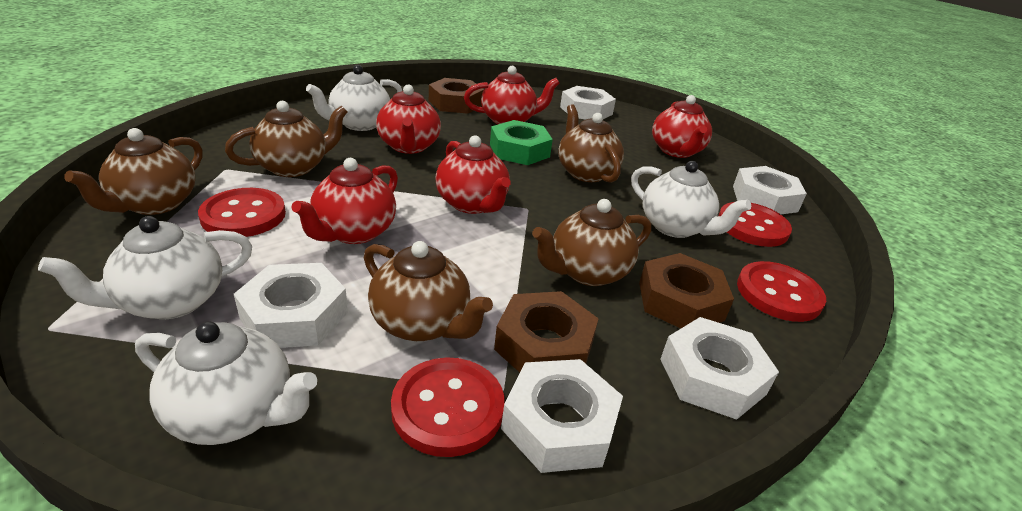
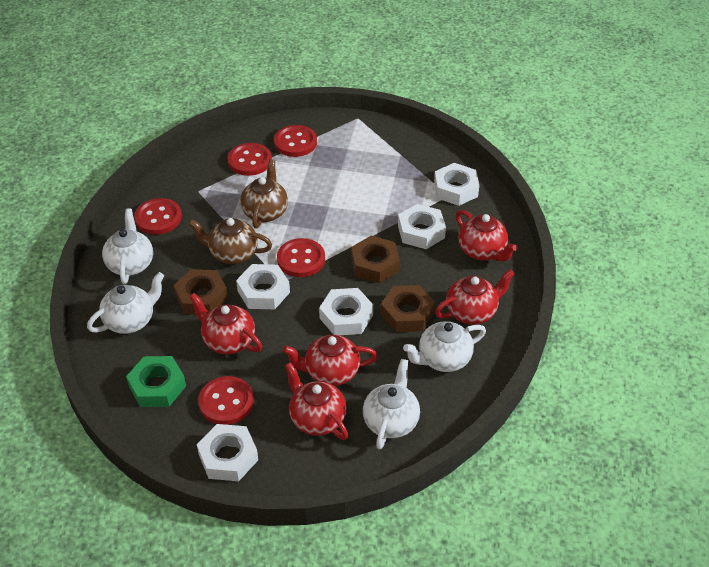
brown teapot: 5 -> 2
red button: 4 -> 5

